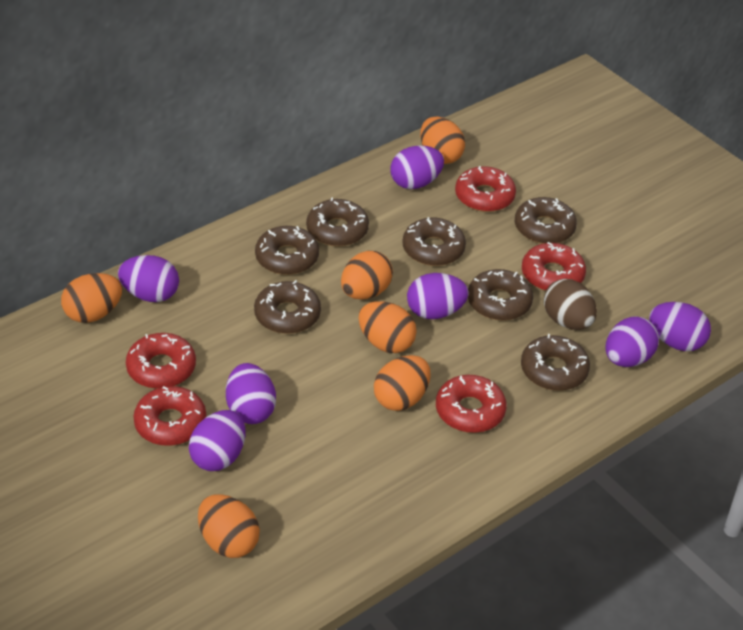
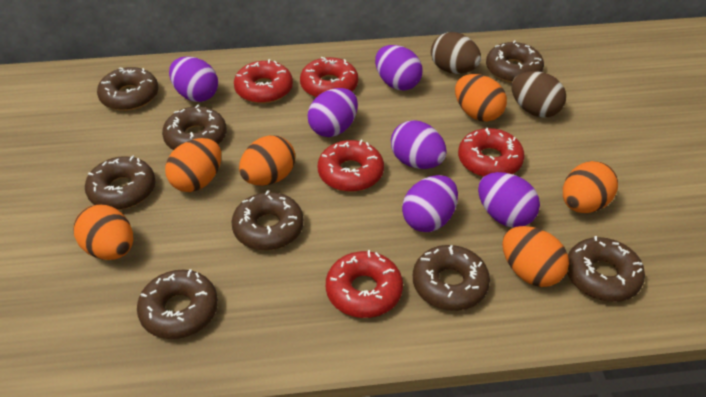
brown donut: 7 -> 8
brown egg: 1 -> 2
purple egg: 7 -> 6

